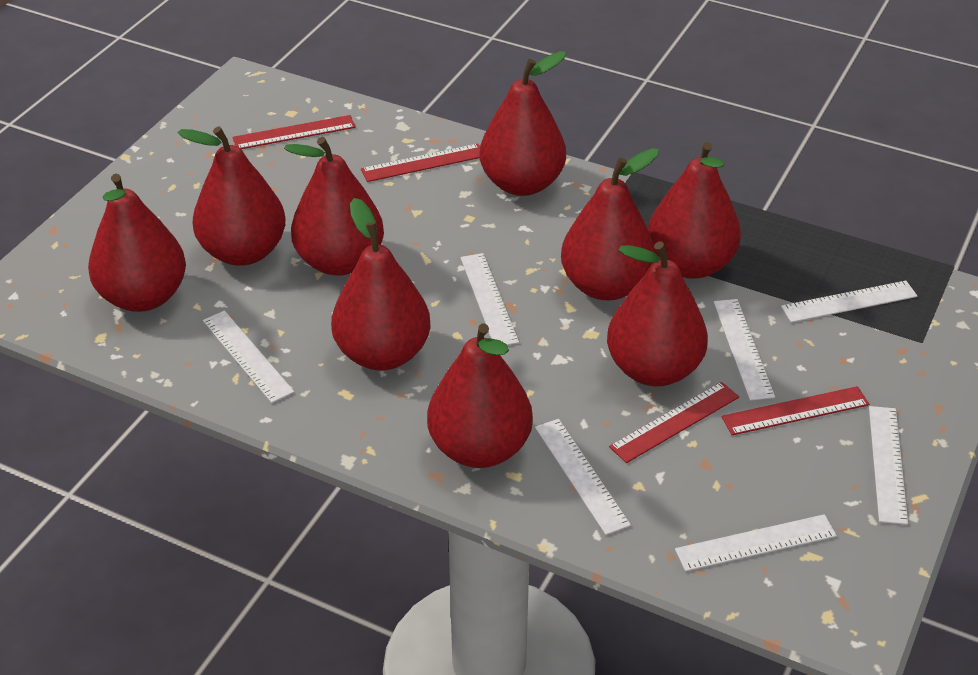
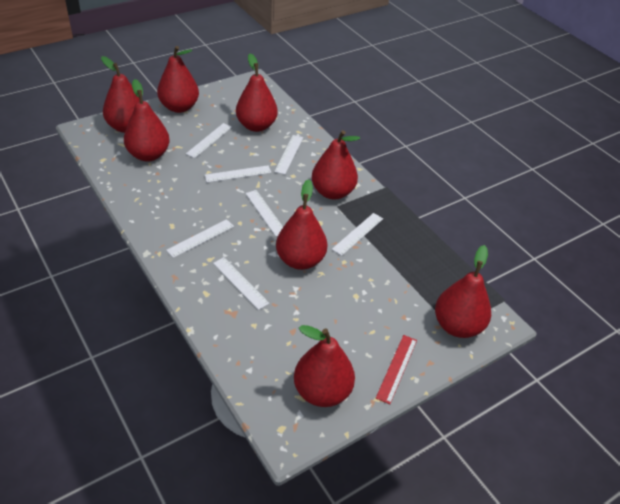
red pear: 9 -> 8
red ruler: 4 -> 1

